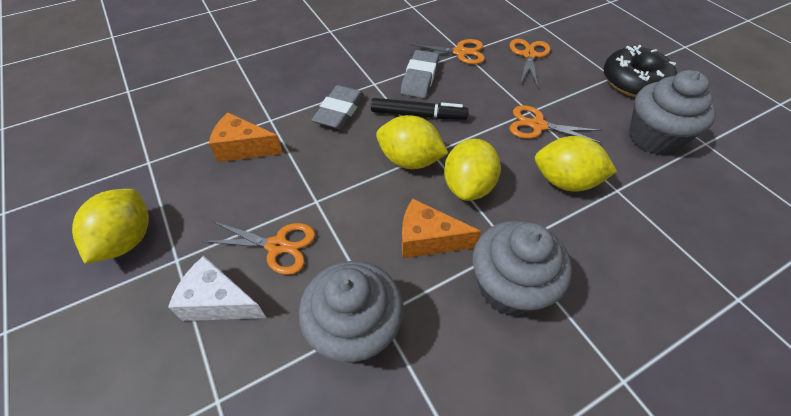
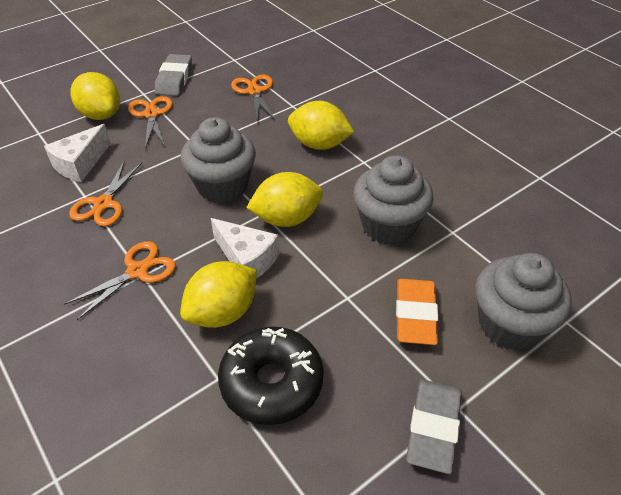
black marker: 1 -> 0
orange cheese: 2 -> 0
orange eraser: 0 -> 1
white cheese: 1 -> 2

